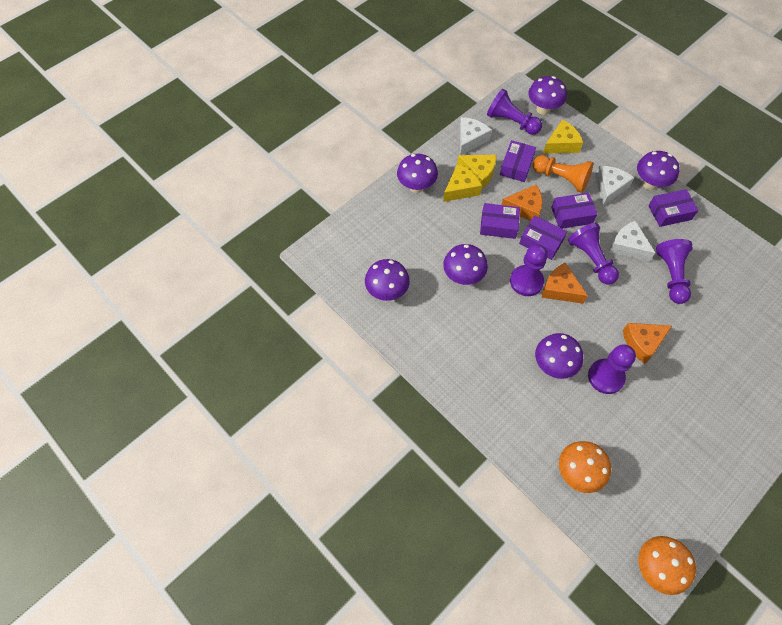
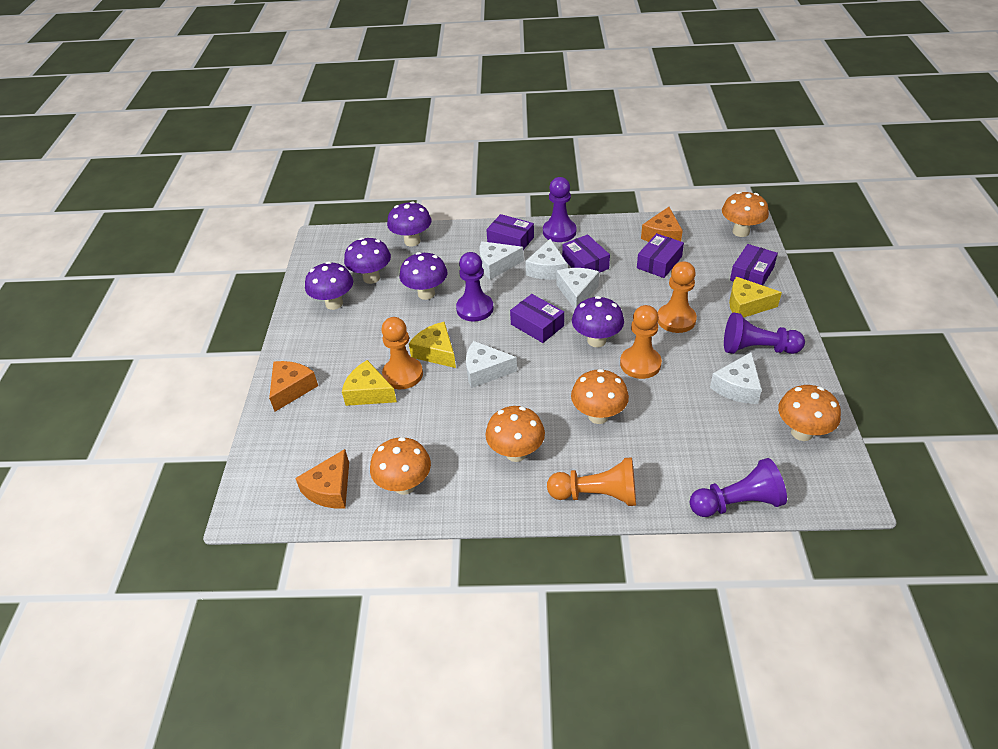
orange mushroom: 2 -> 5
orange pawn: 1 -> 4
purple mushroom: 6 -> 5
purple pawn: 5 -> 4
white cheese: 3 -> 5

